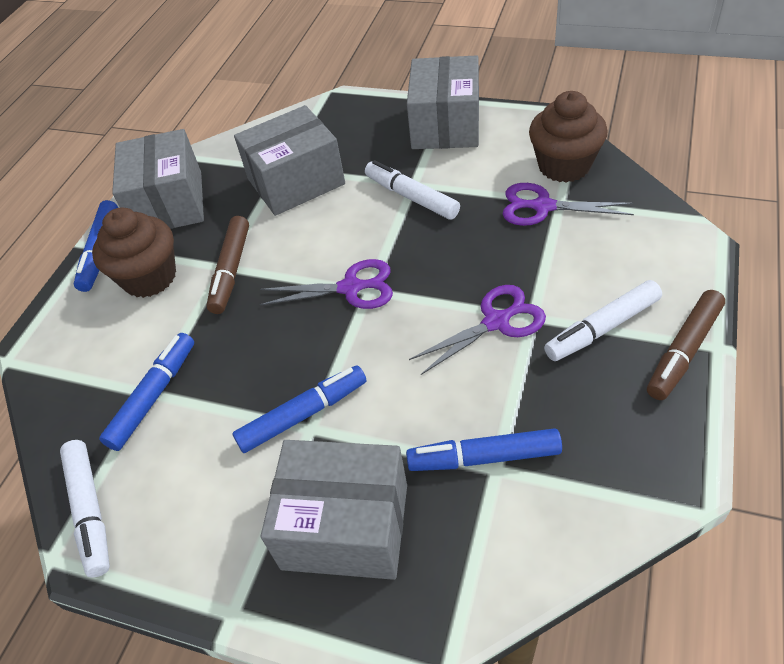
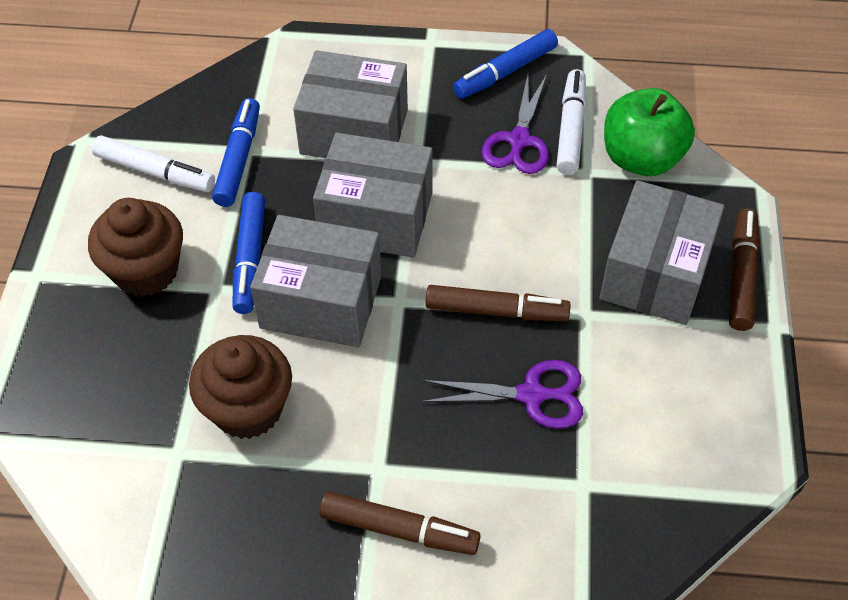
blue marker: 4 -> 3
brown marker: 2 -> 3
green apple: 0 -> 1
purple scissors: 3 -> 2
white marker: 3 -> 2

